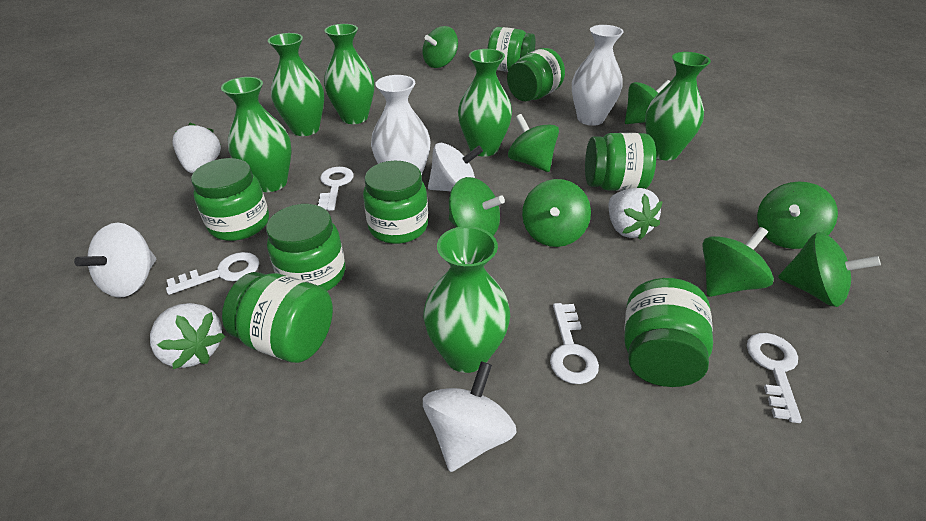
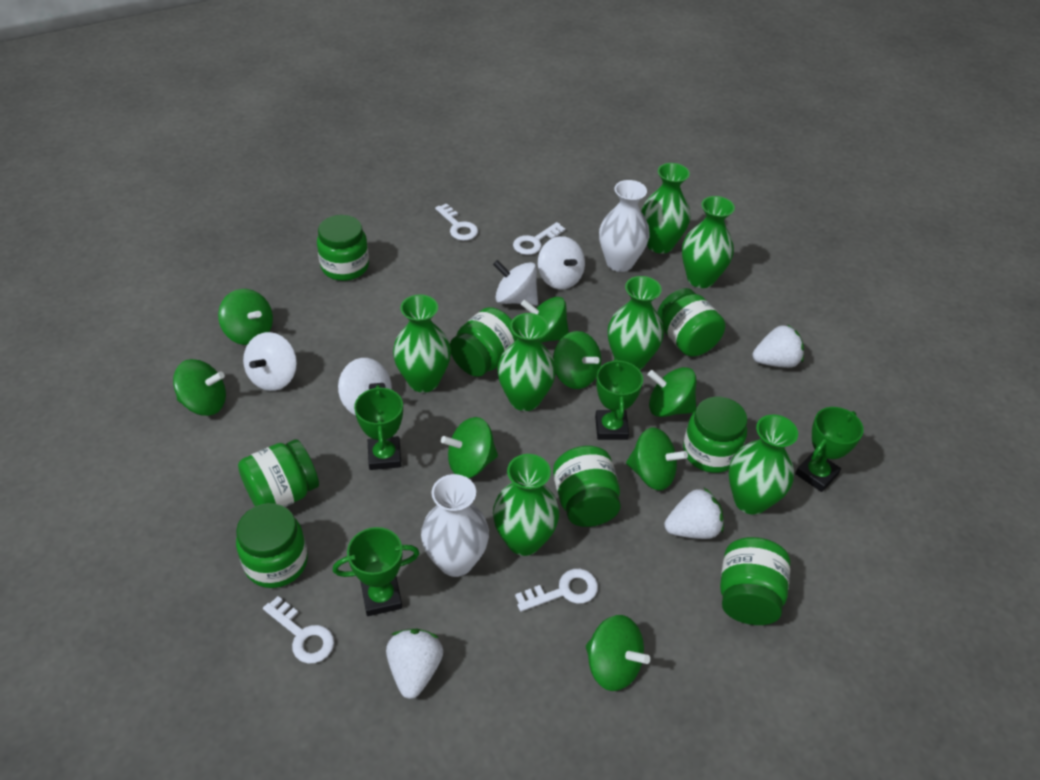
green trophy: 0 -> 4
green vase: 6 -> 7
white spinning top: 3 -> 4

